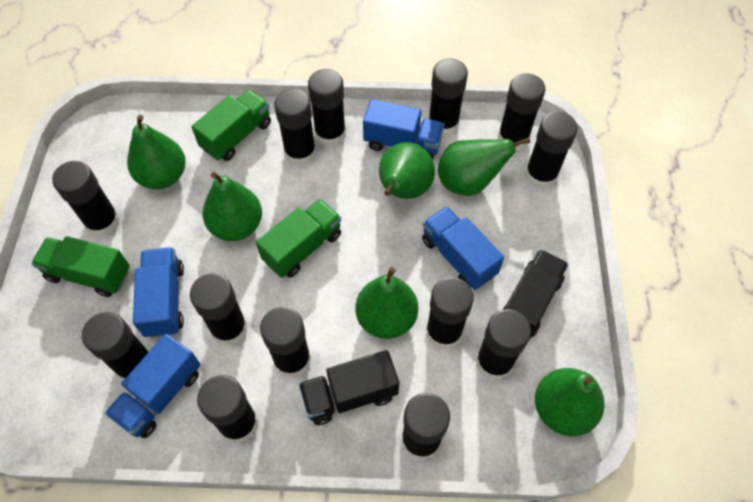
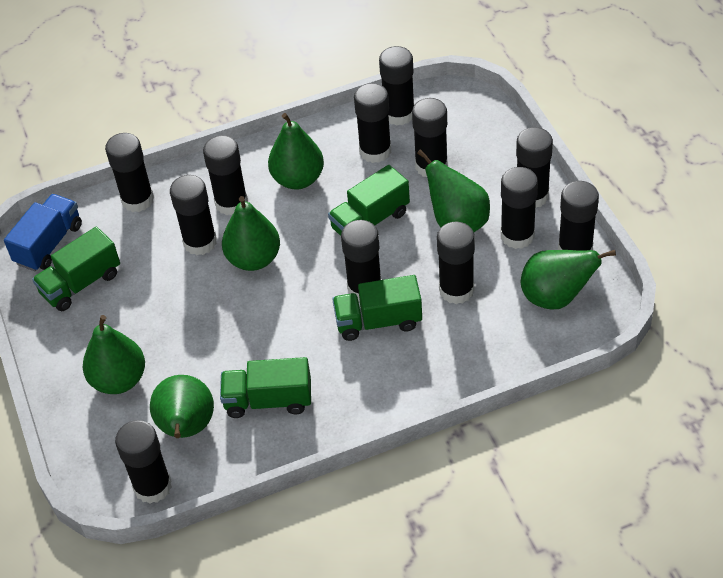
black glue stick: 13 -> 12
black truck: 2 -> 0
blue truck: 4 -> 1
green truck: 3 -> 4

